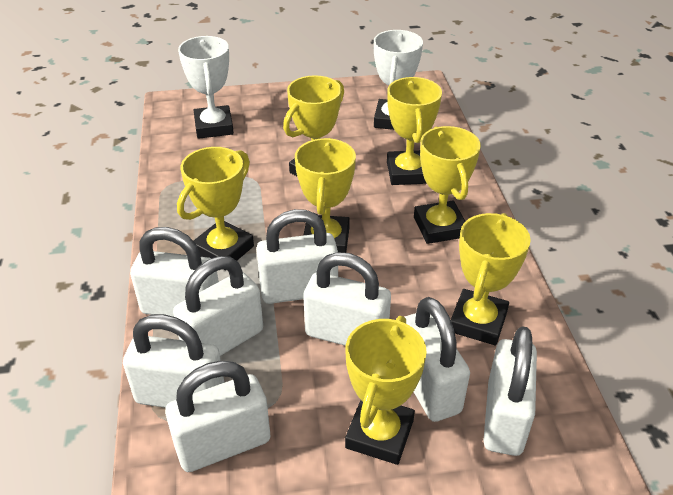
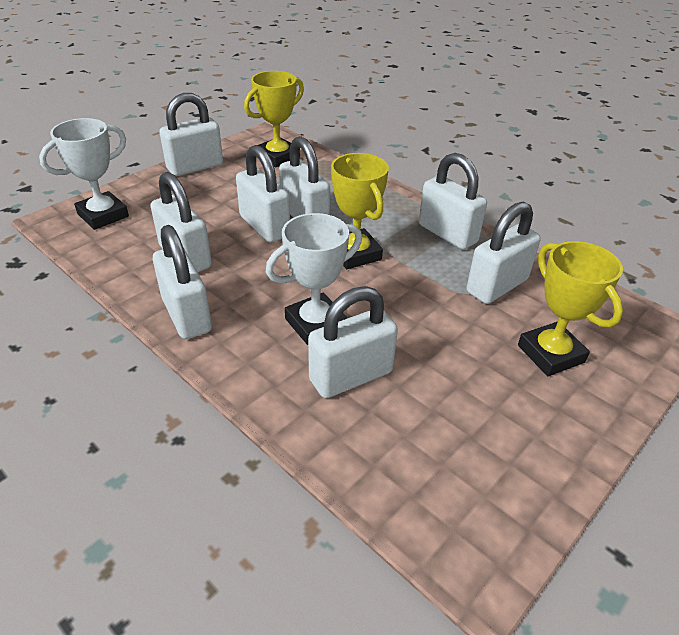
yellow trophy: 7 -> 3

